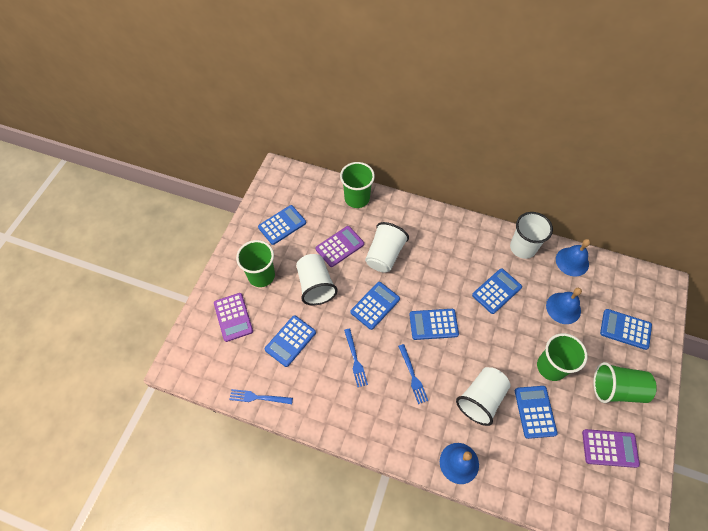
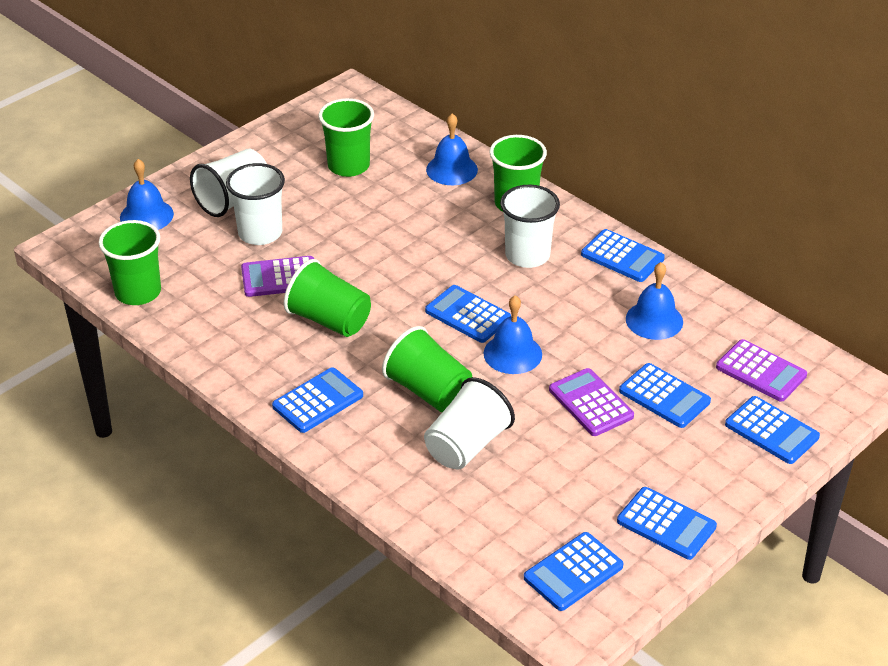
blue bell: 3 -> 4
blue fork: 3 -> 0
green cup: 4 -> 5

